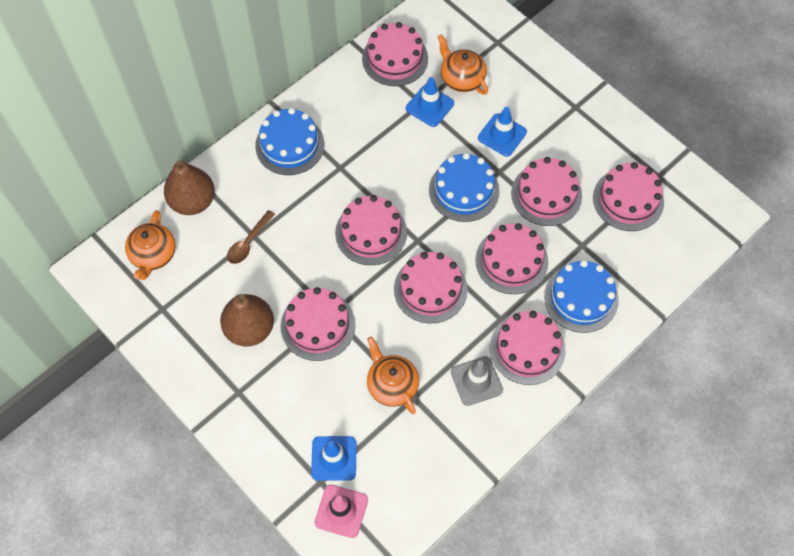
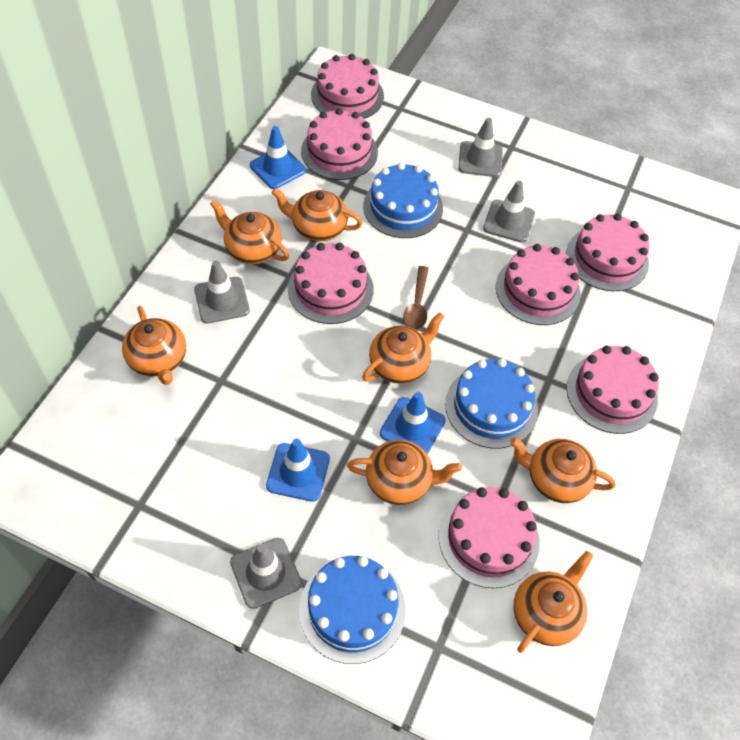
brown pear: 2 -> 0
grey traffic cone: 1 -> 4
orange teapot: 3 -> 7
pink cake: 8 -> 7
pink traffic cone: 1 -> 0

